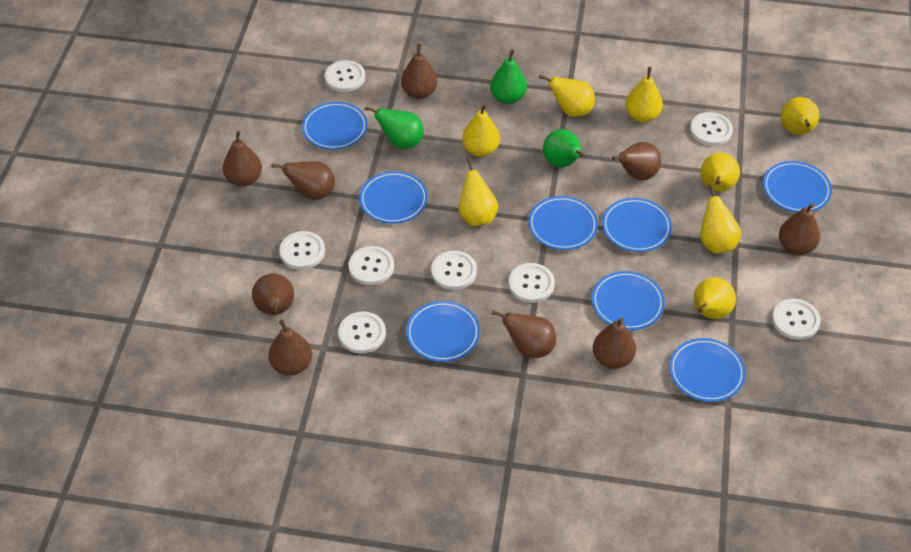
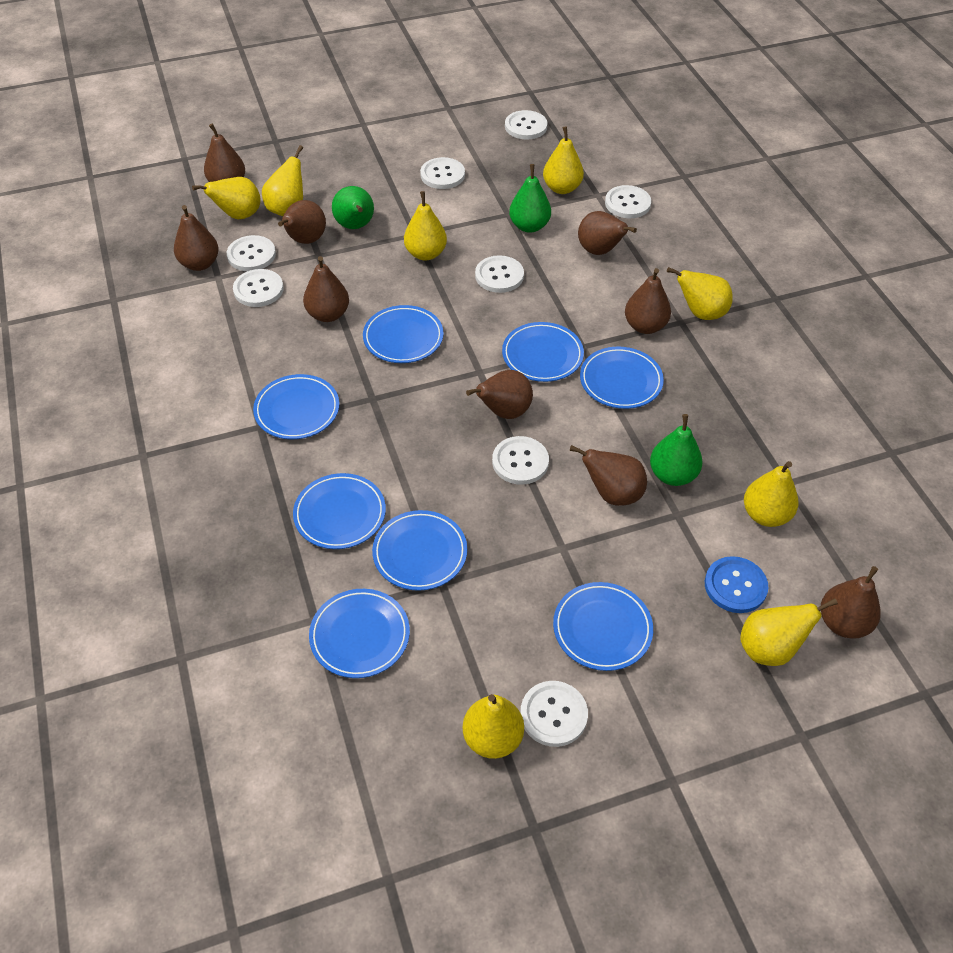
blue button: 0 -> 1

